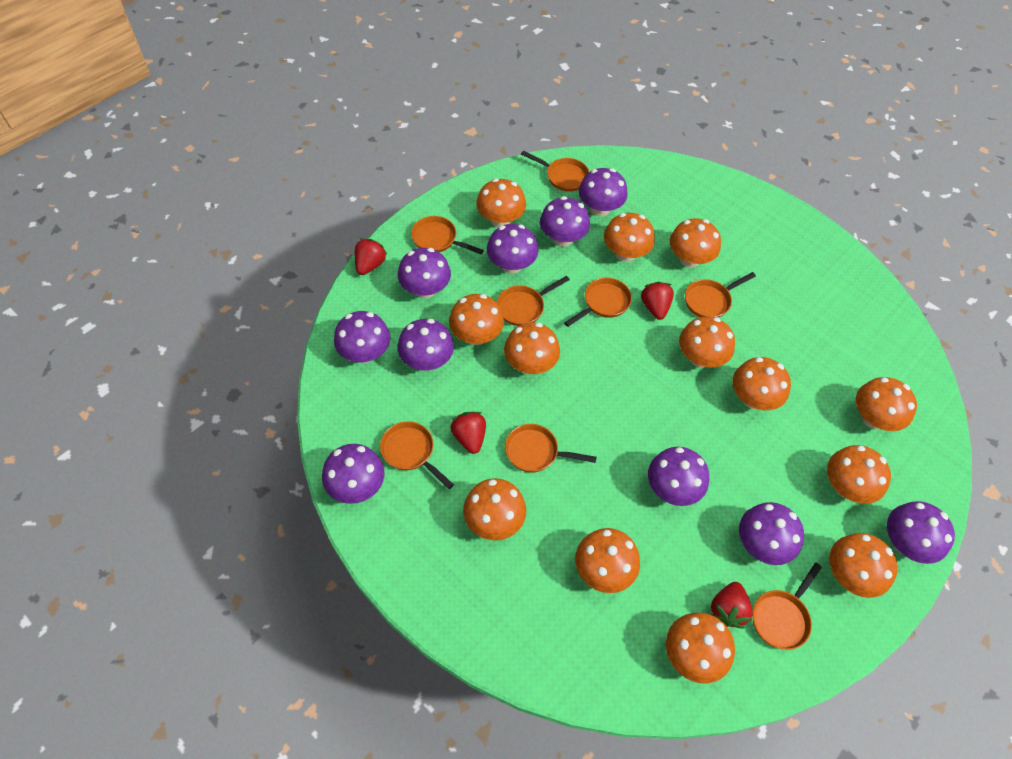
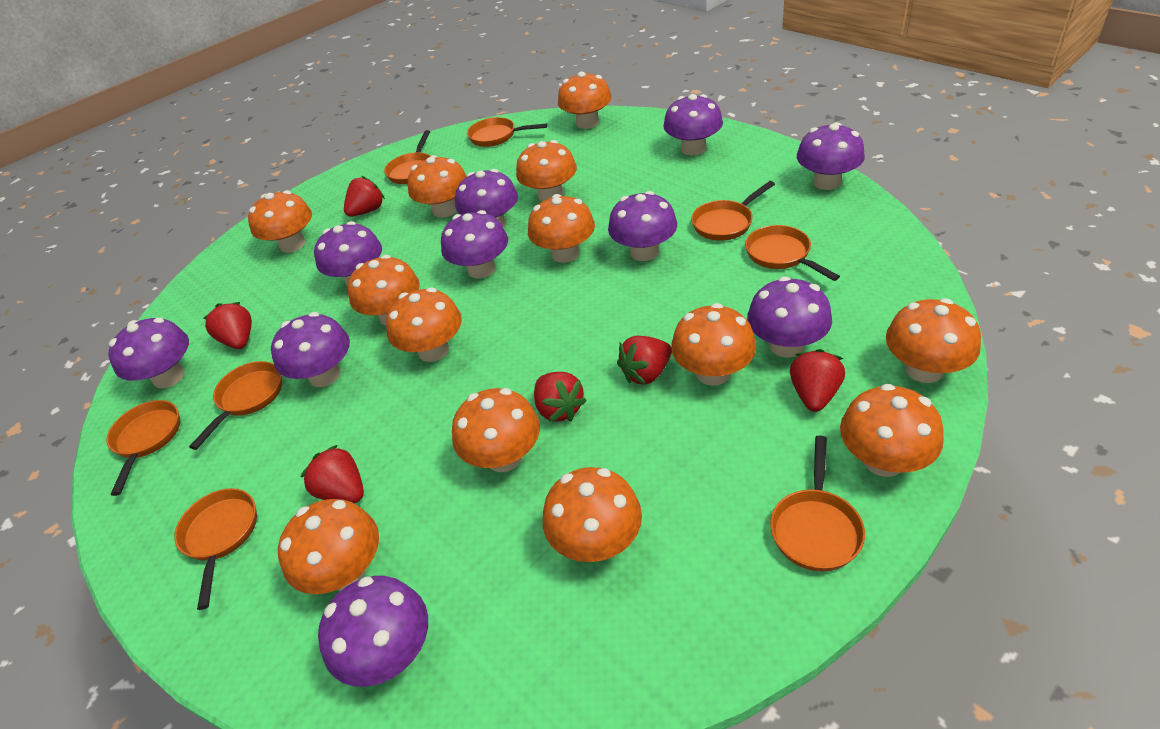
red strawberry: 4 -> 6

